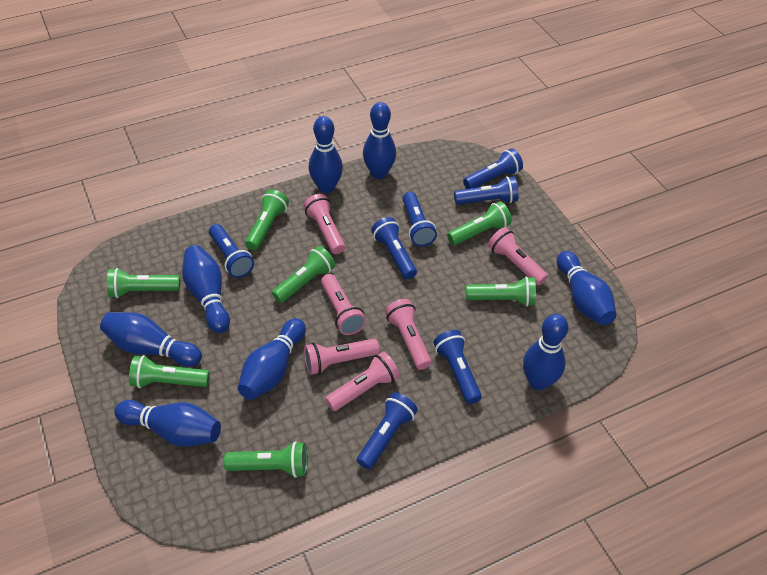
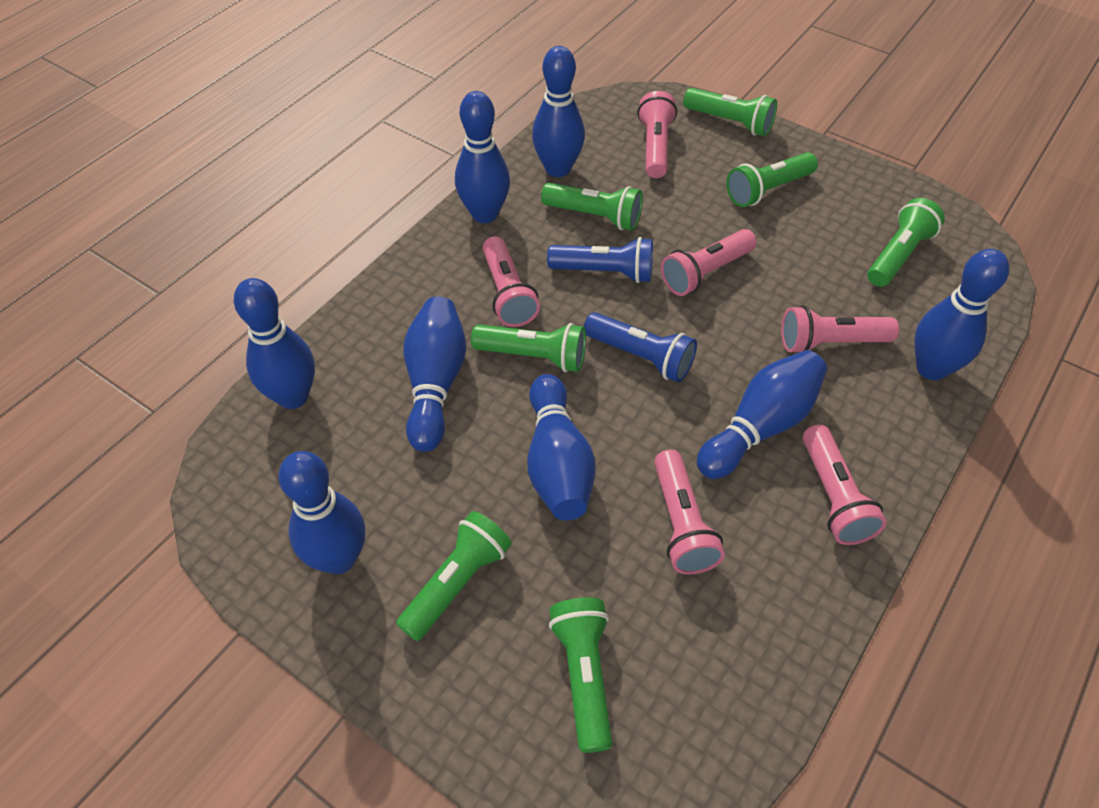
blue flashlight: 7 -> 2

